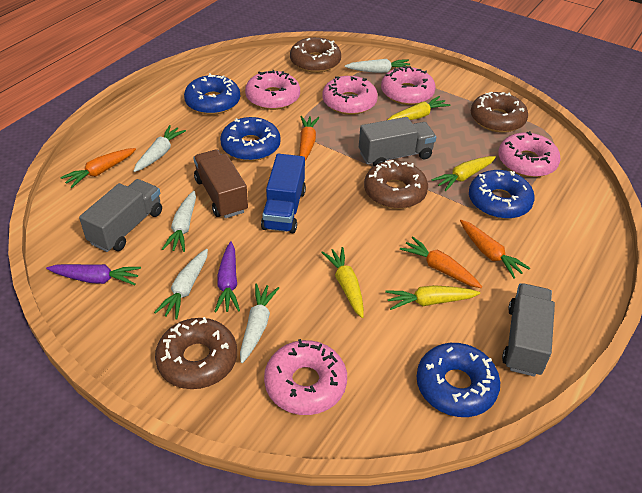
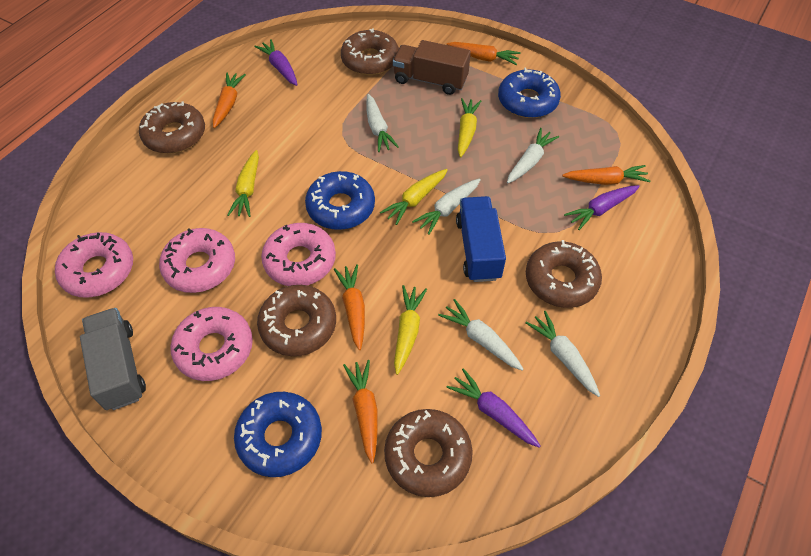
blue donut: 4 -> 3
brown donut: 4 -> 5
grey truck: 3 -> 1
orange carrot: 4 -> 5
pink donut: 5 -> 4
purple carrot: 2 -> 3

